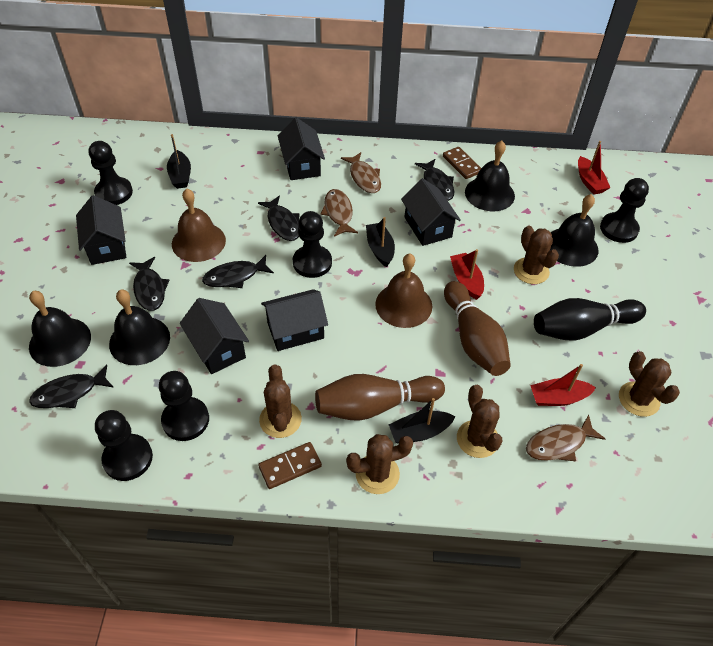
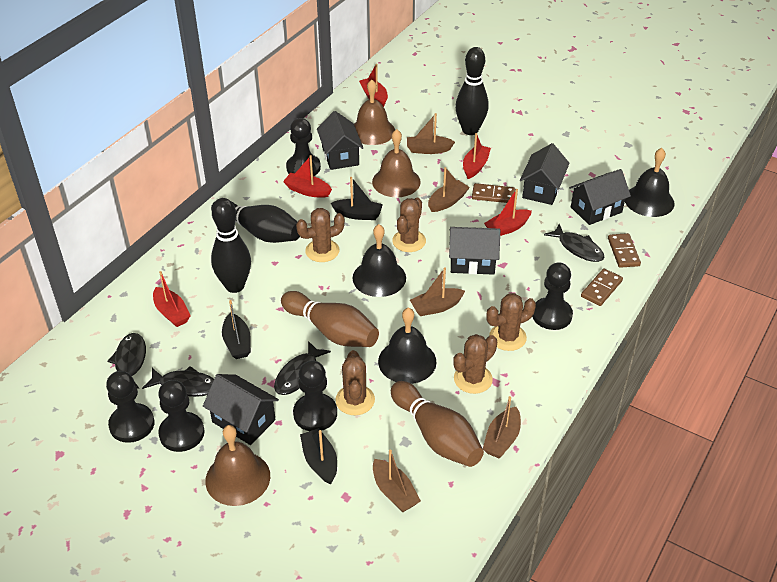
black bell: 4 -> 3
black bowling pin: 1 -> 3
black fish: 5 -> 4
brown bell: 2 -> 3
brown boat: 0 -> 5
brown domino: 2 -> 3
brown fish: 3 -> 0
red boat: 3 -> 5

